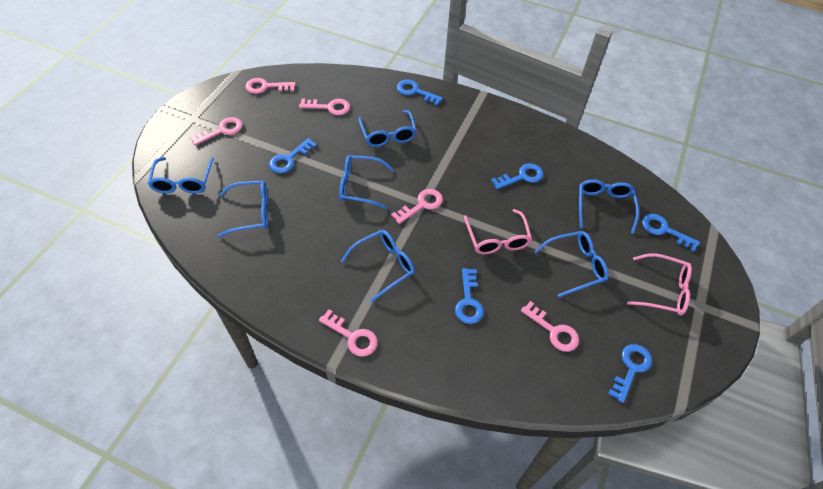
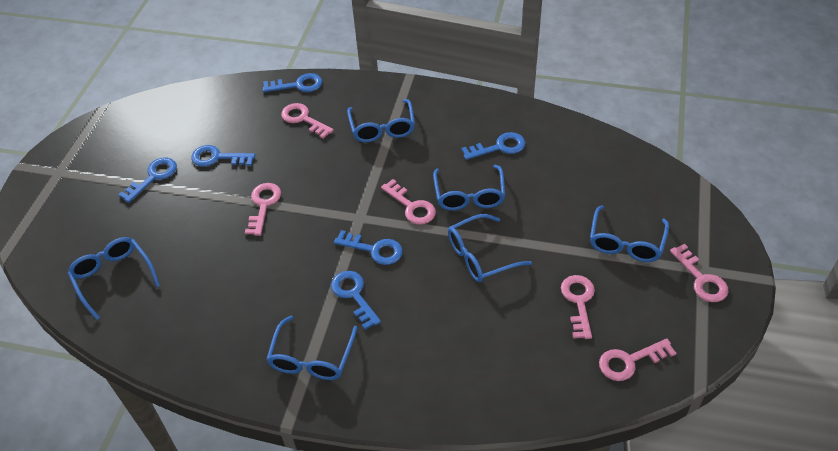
blue glasses: 7 -> 6
pink glasses: 2 -> 0

